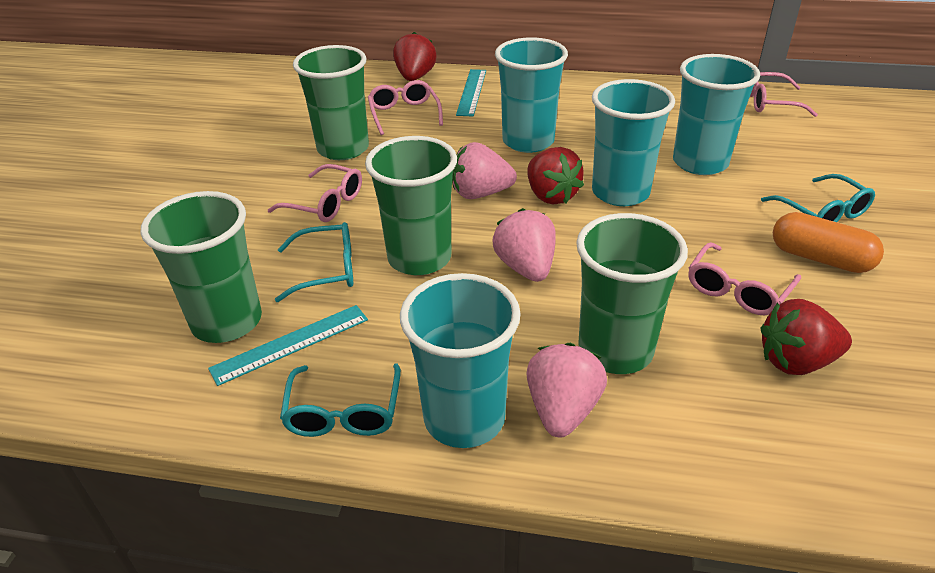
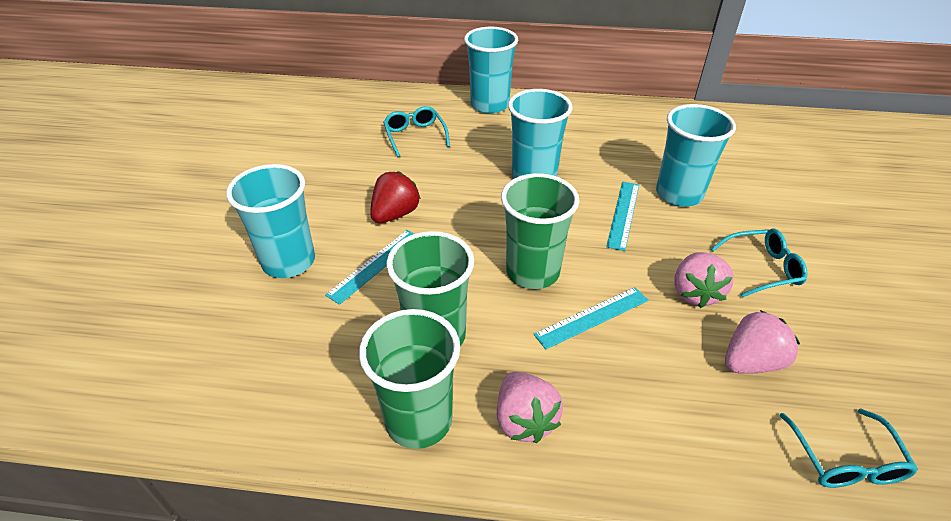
green cup: 4 -> 3
orange capsule: 1 -> 0
pink glasses: 4 -> 0
red strawberry: 3 -> 1
turquoise ruler: 2 -> 3

